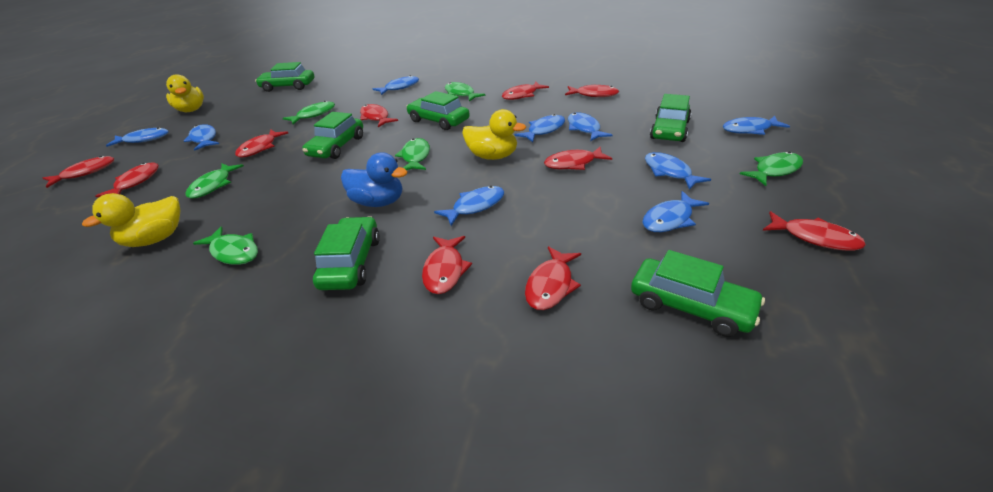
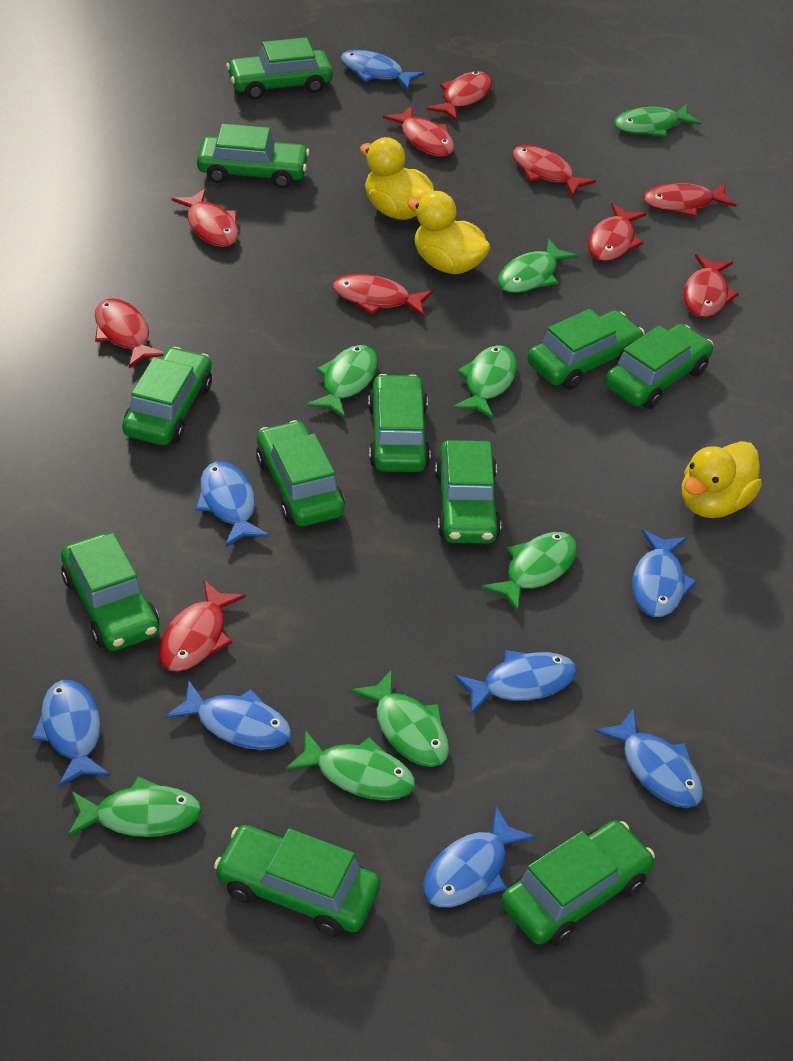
blue duck: 1 -> 0
blue fish: 9 -> 8
green car: 6 -> 11
green fish: 6 -> 8

